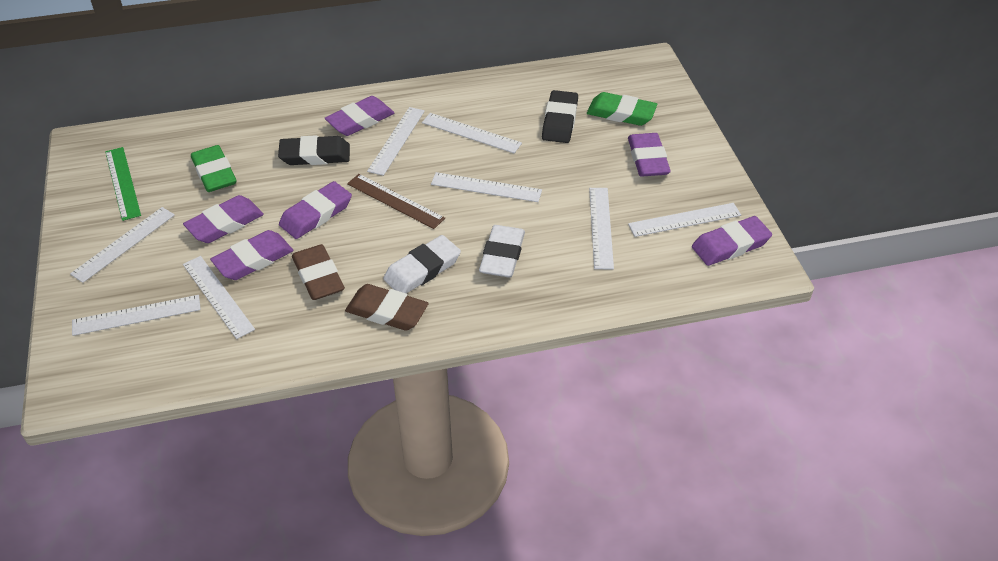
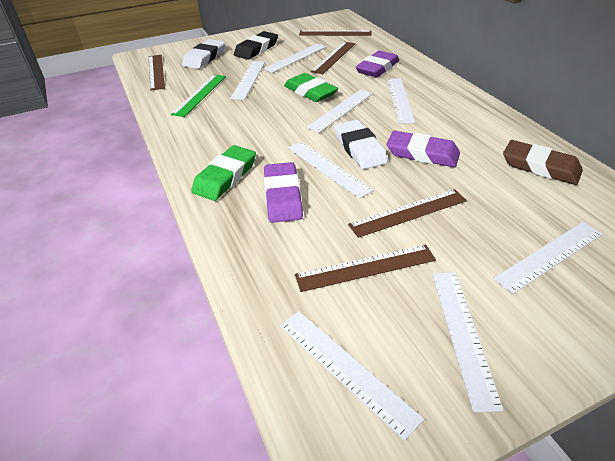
black eraser: 2 -> 1
brown eraser: 2 -> 1
brown ruler: 1 -> 5
purple eraser: 6 -> 3

